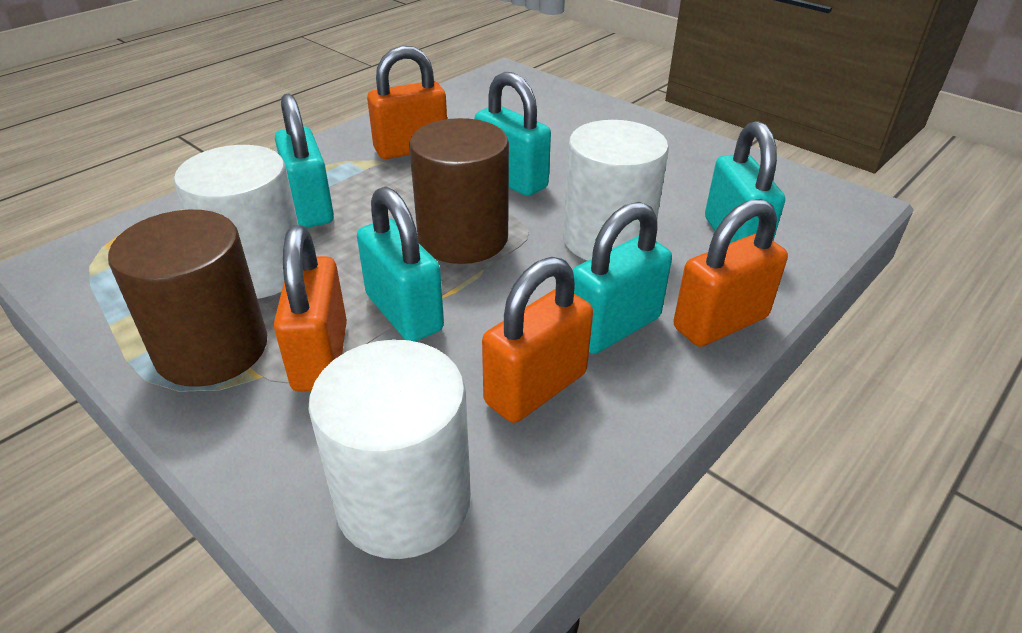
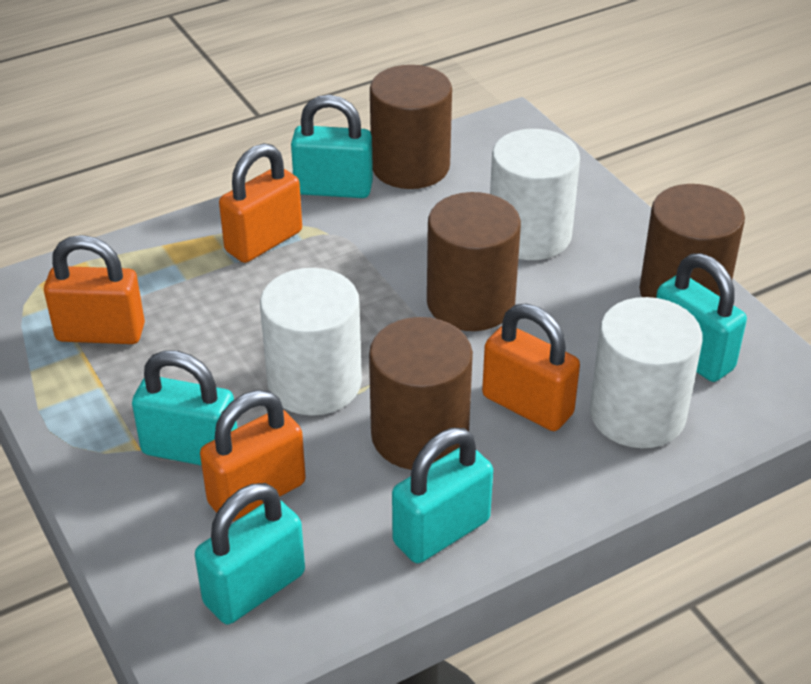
brown cylinder: 2 -> 4

